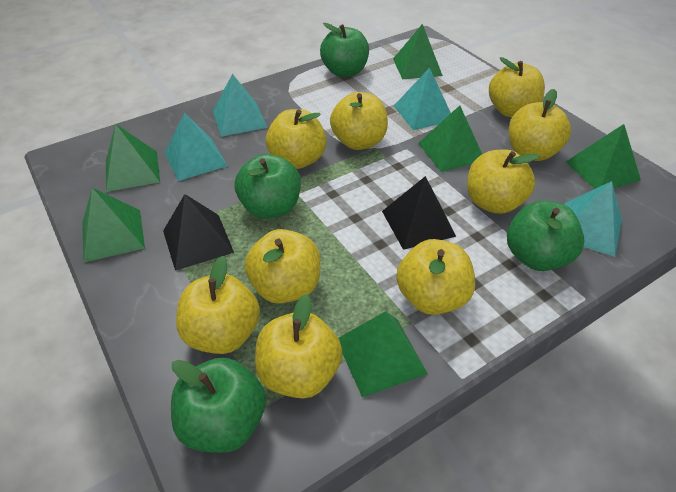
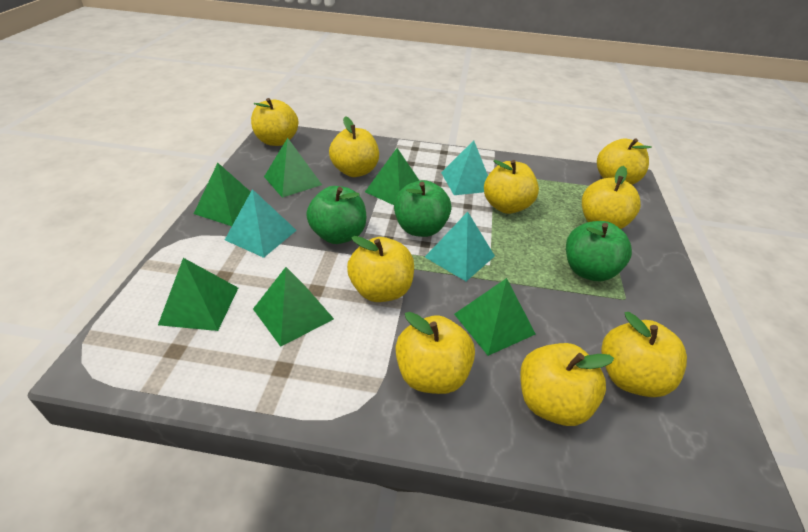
black pyramid: 2 -> 0
green apple: 4 -> 3
turquoise pyramid: 4 -> 3

